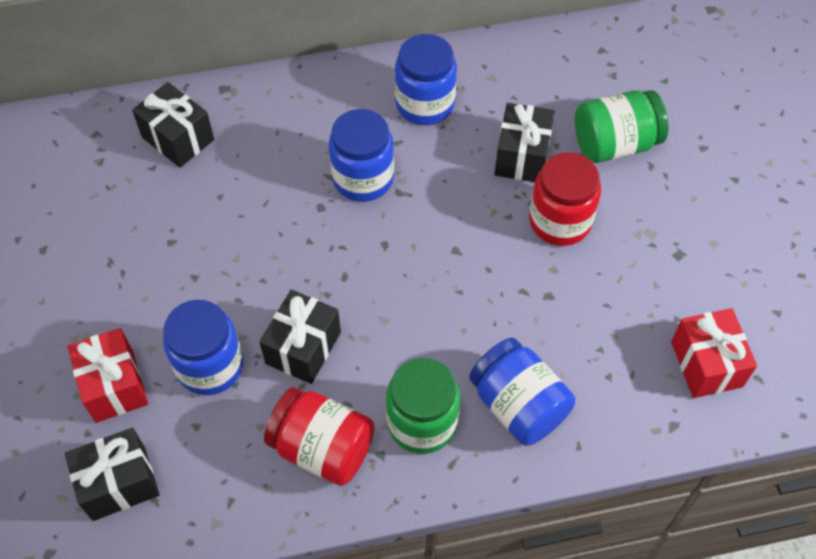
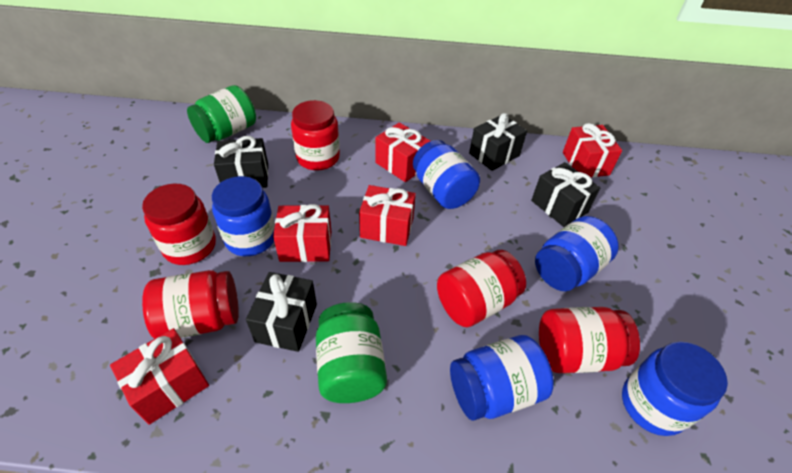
blue jar: 4 -> 5
red gift: 2 -> 5
red jar: 2 -> 5

